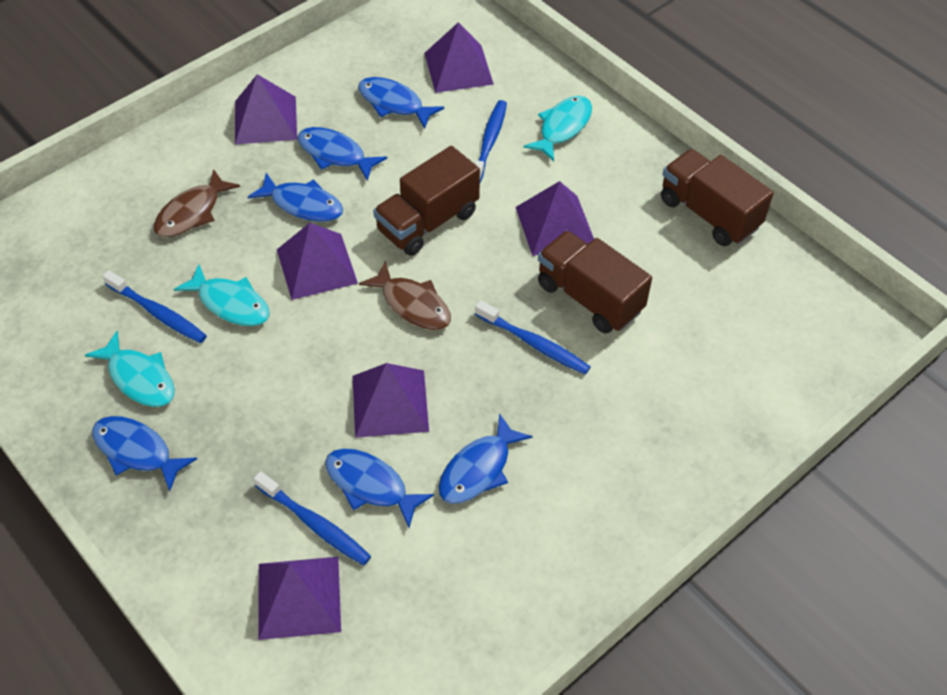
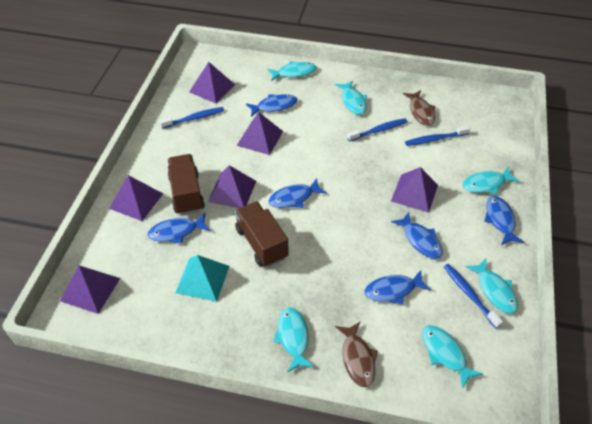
brown truck: 3 -> 2
turquoise fish: 3 -> 6
turquoise pyramid: 0 -> 1

